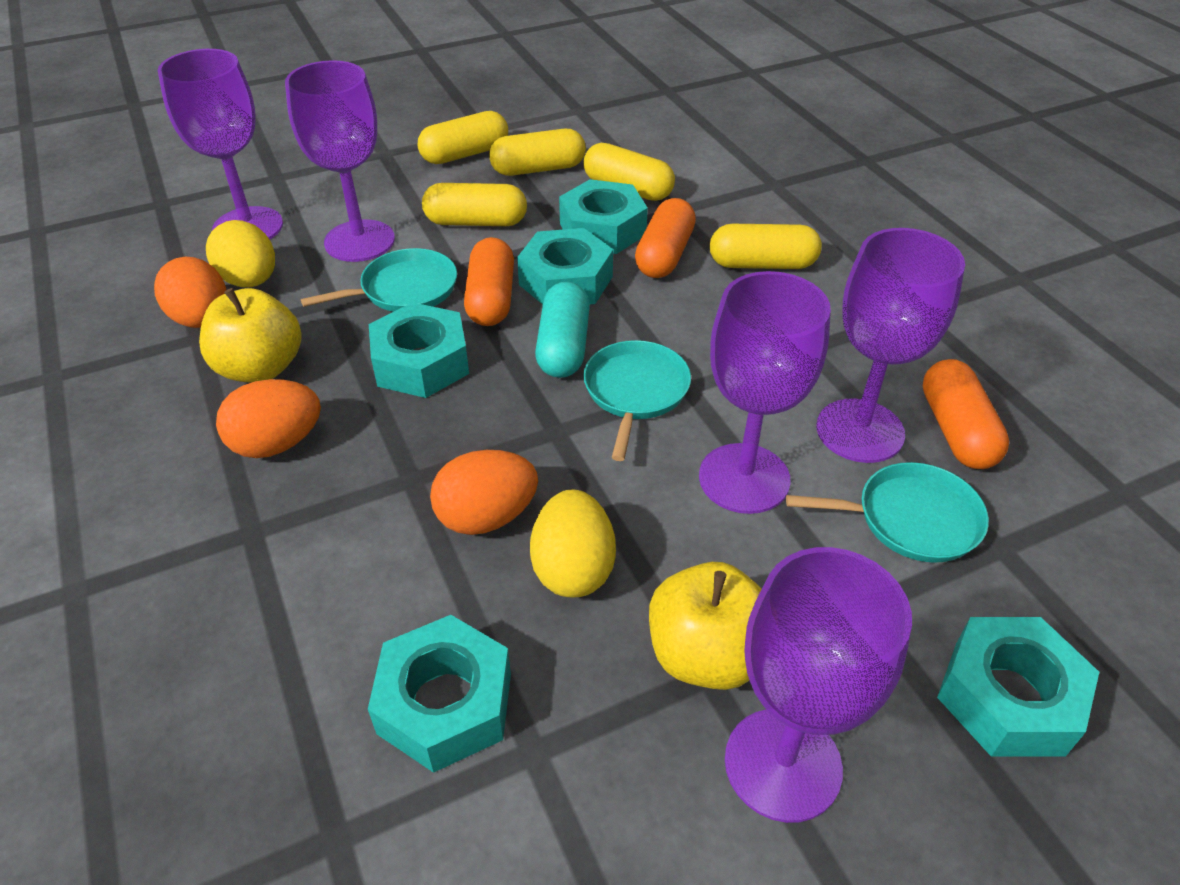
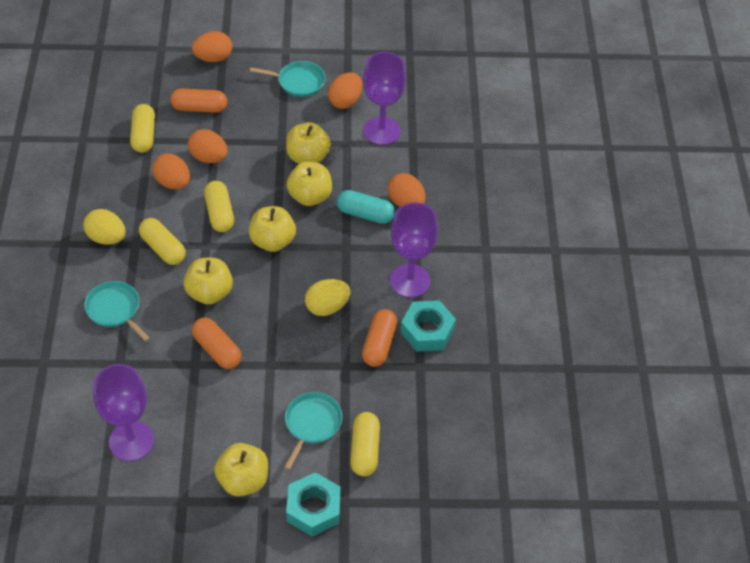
orange egg: 3 -> 5
purple goblet: 5 -> 3
turquoise nut: 5 -> 2
yellow apple: 2 -> 5
yellow capsule: 5 -> 4

